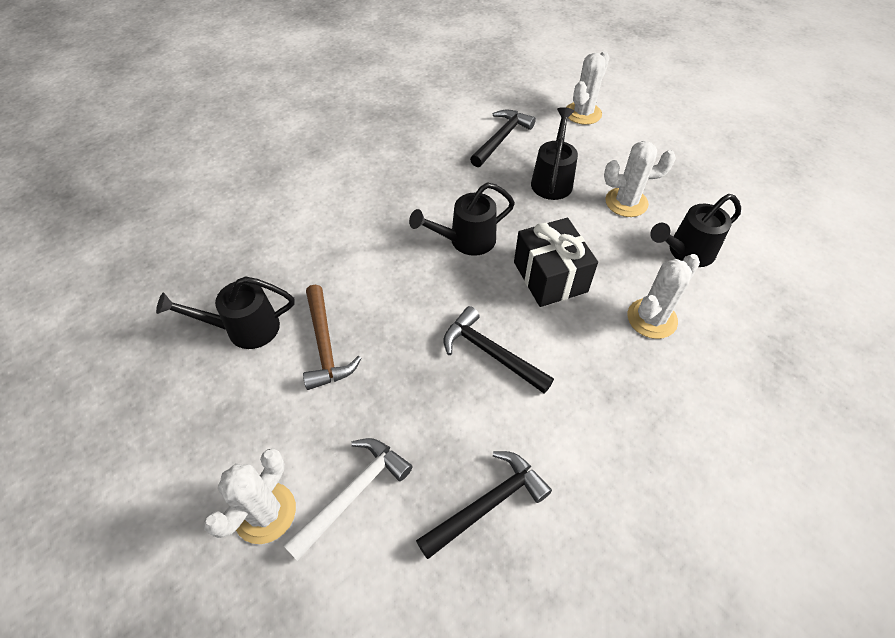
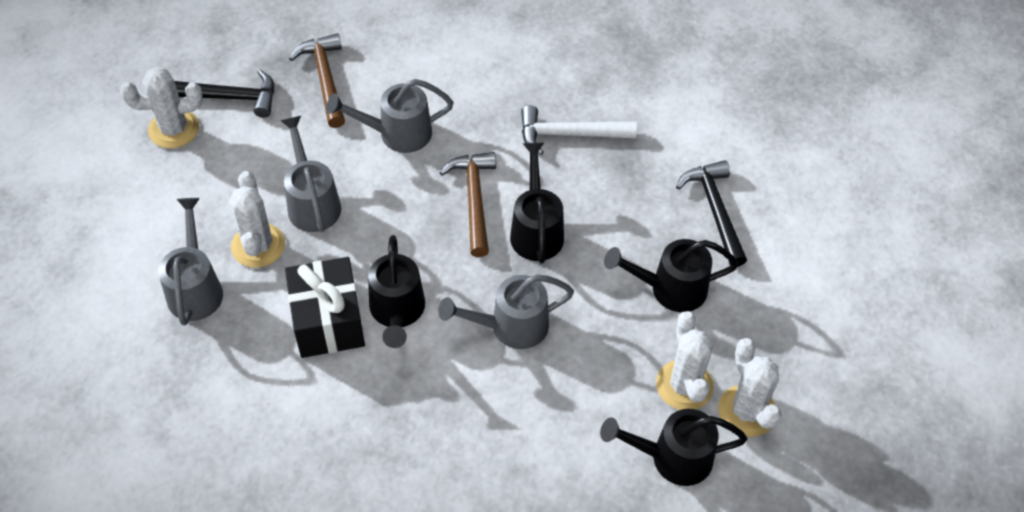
black hammer: 3 -> 2
brown hammer: 1 -> 2
grey watering can: 0 -> 4

